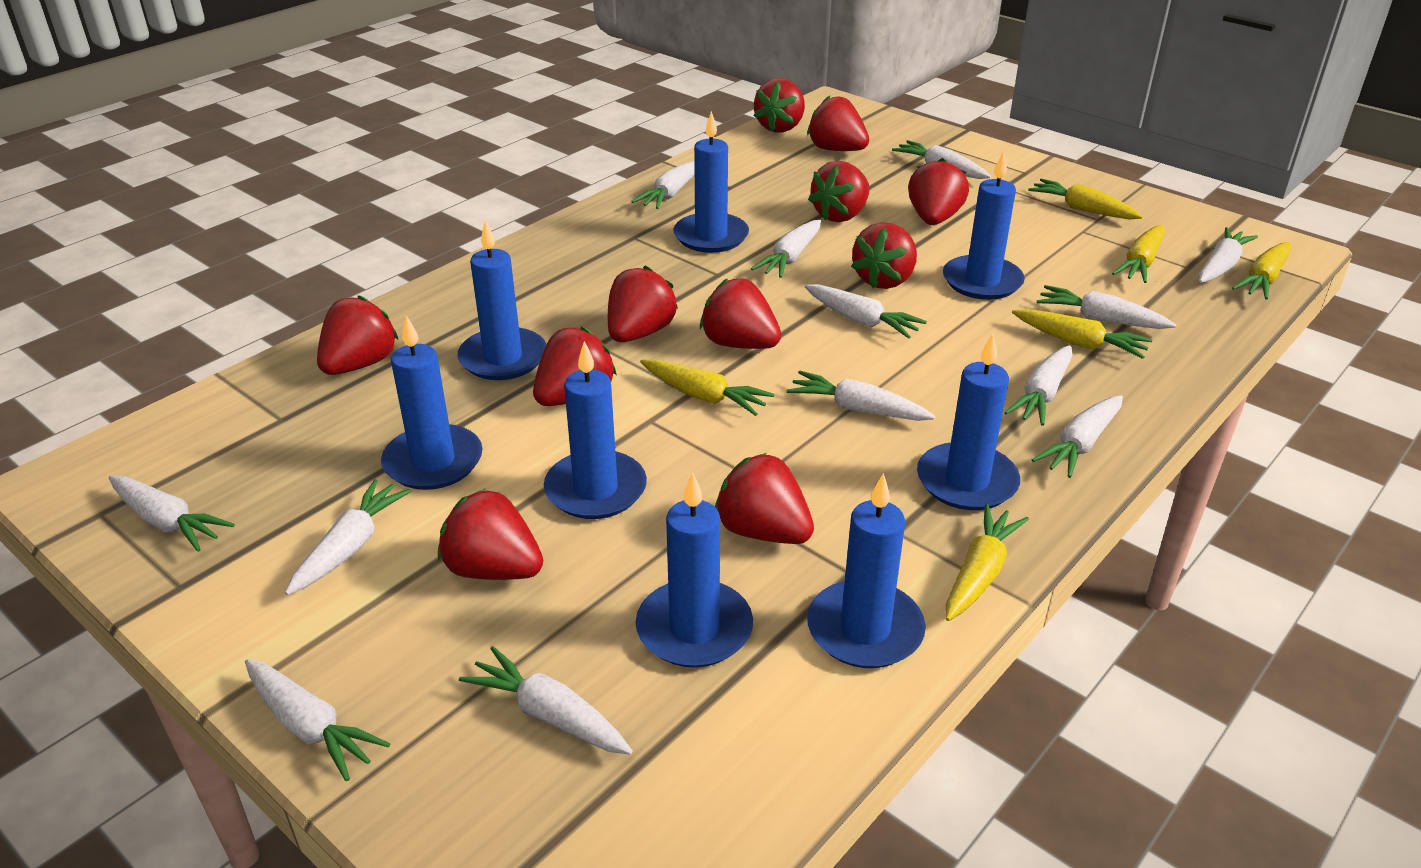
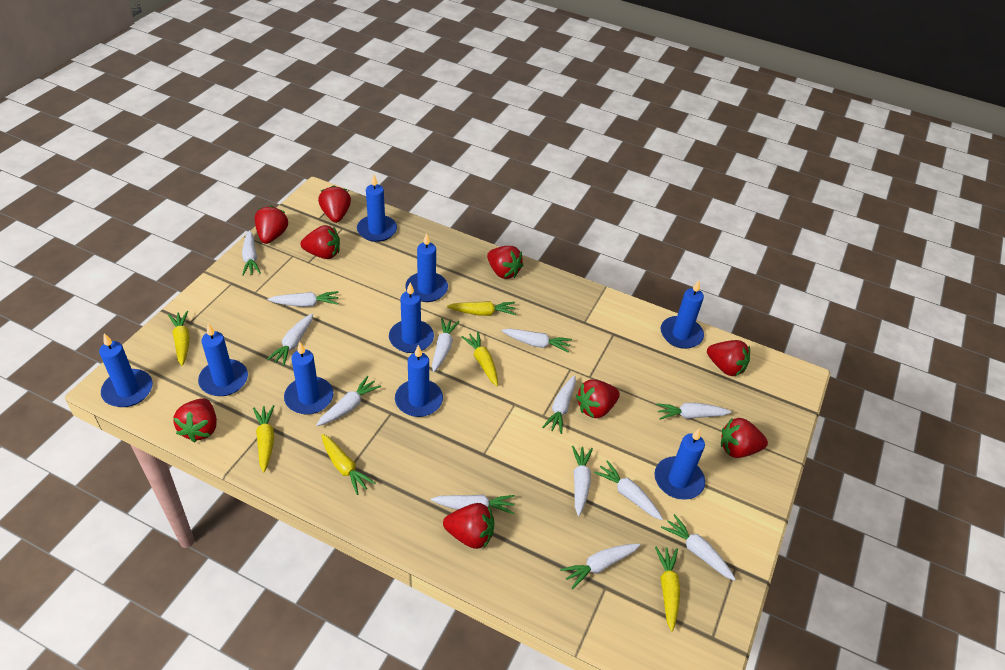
blue candle: 8 -> 9
red strawberry: 11 -> 9

